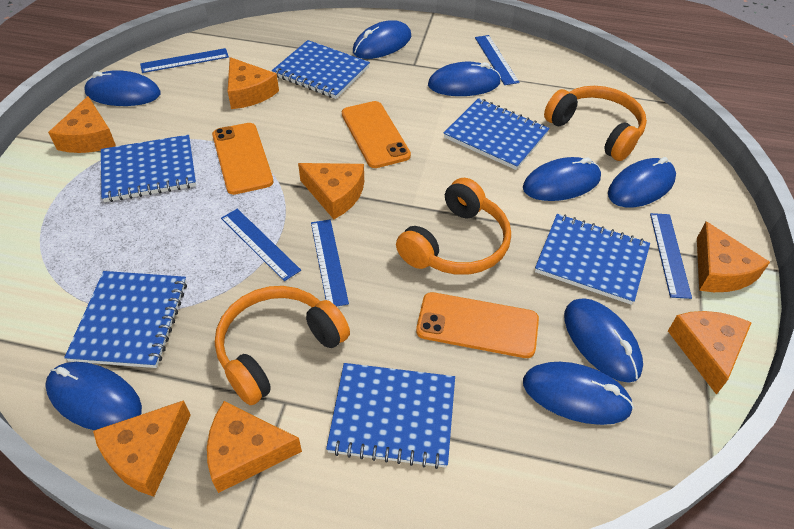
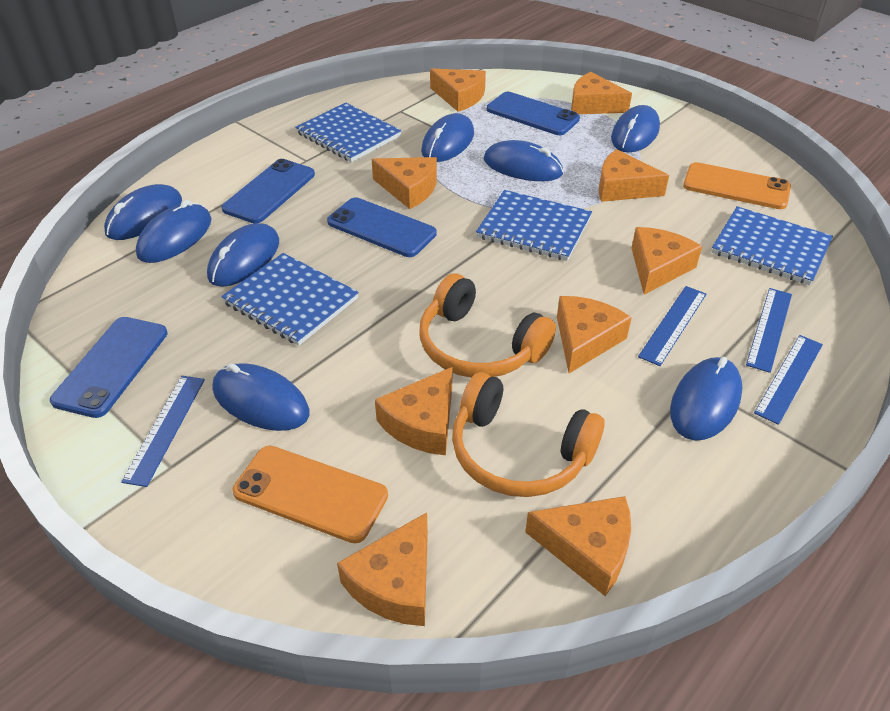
blue notebook: 6 -> 4
blue phone: 0 -> 4
blue ruler: 5 -> 4
orange cheese: 7 -> 9
orange headphones: 3 -> 2
orange phone: 3 -> 2

